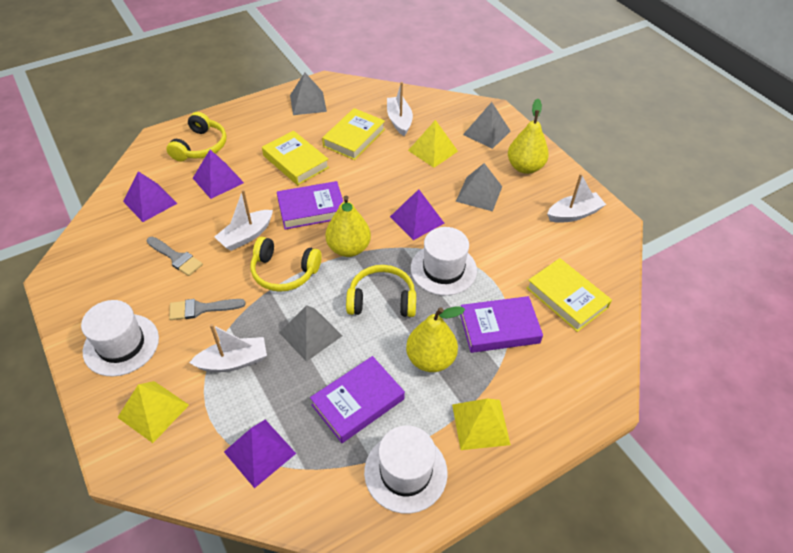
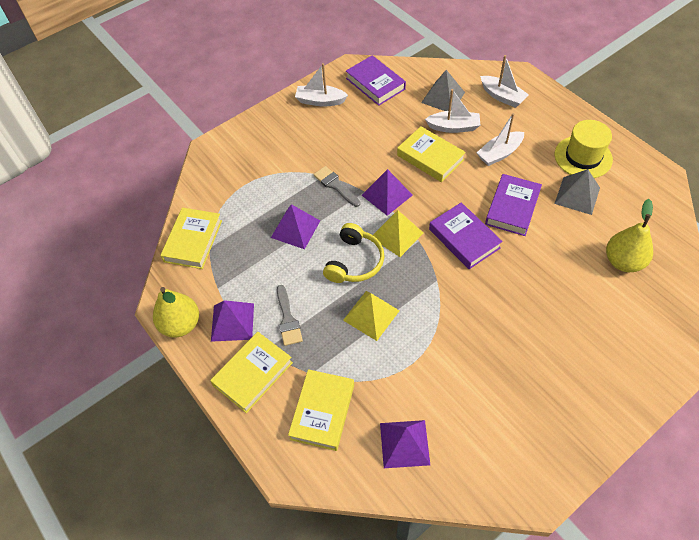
grey pyramid: 4 -> 2
white hat: 3 -> 0
yellow book: 3 -> 4
yellow hat: 0 -> 1
yellow headphones: 3 -> 1
yellow pear: 3 -> 2
yellow pyramid: 3 -> 2

